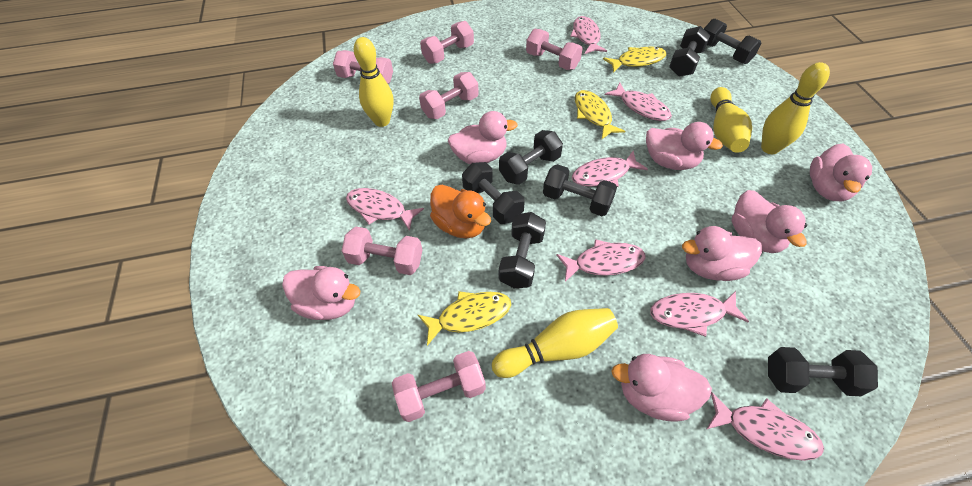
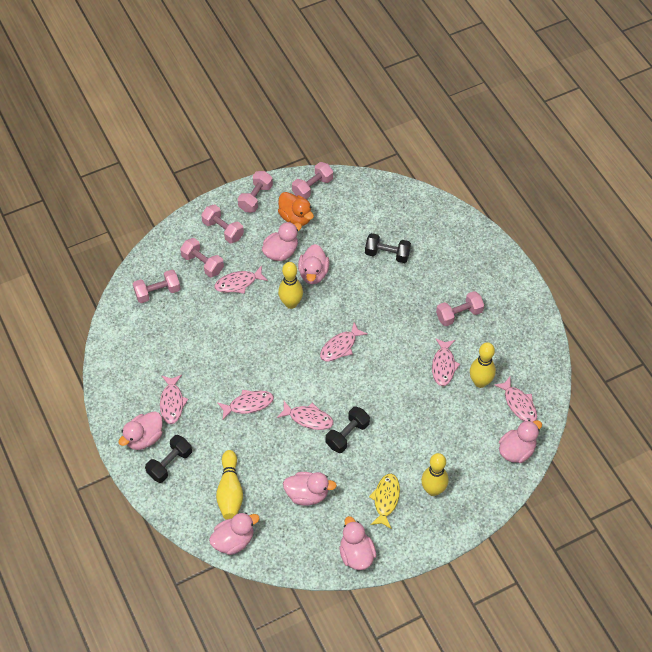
black dumbbell: 7 -> 3
yellow fish: 3 -> 1

